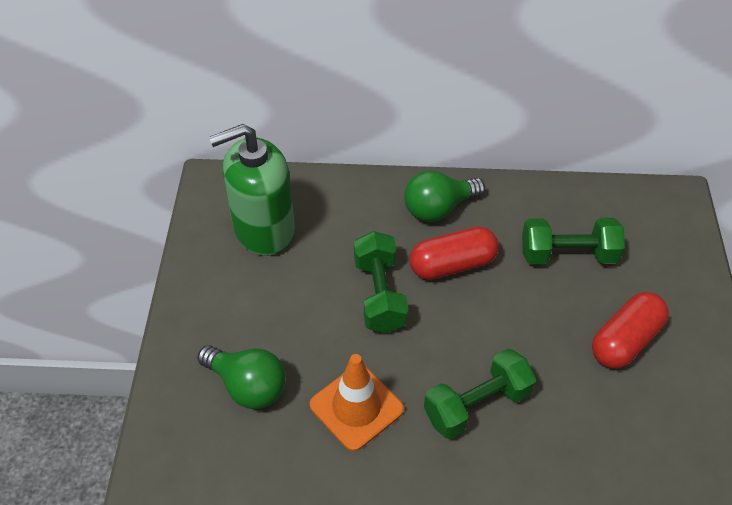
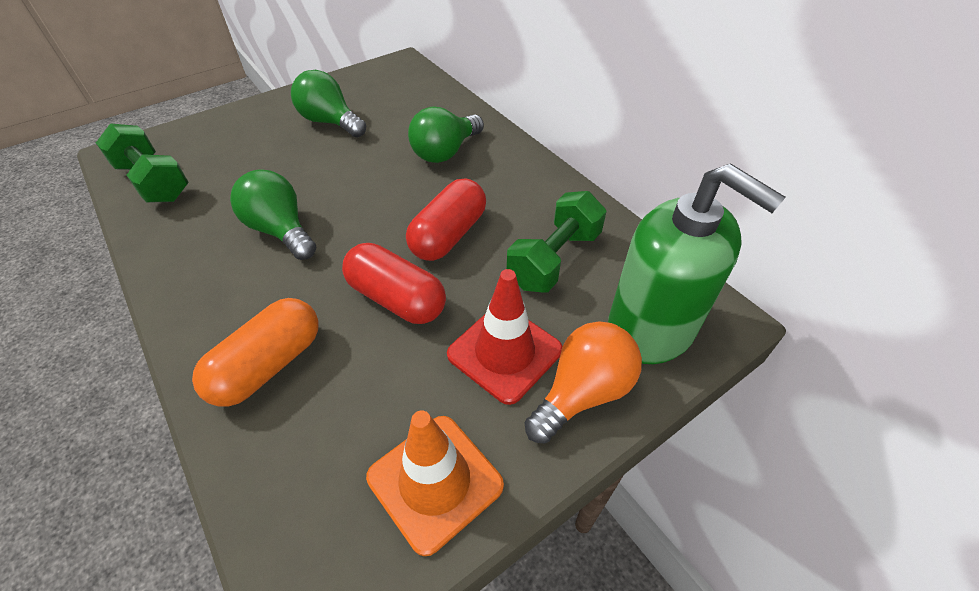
green dumbbell: 3 -> 2
green light bulb: 2 -> 3
orange capsule: 0 -> 1
orange light bulb: 0 -> 1
red traffic cone: 0 -> 1

